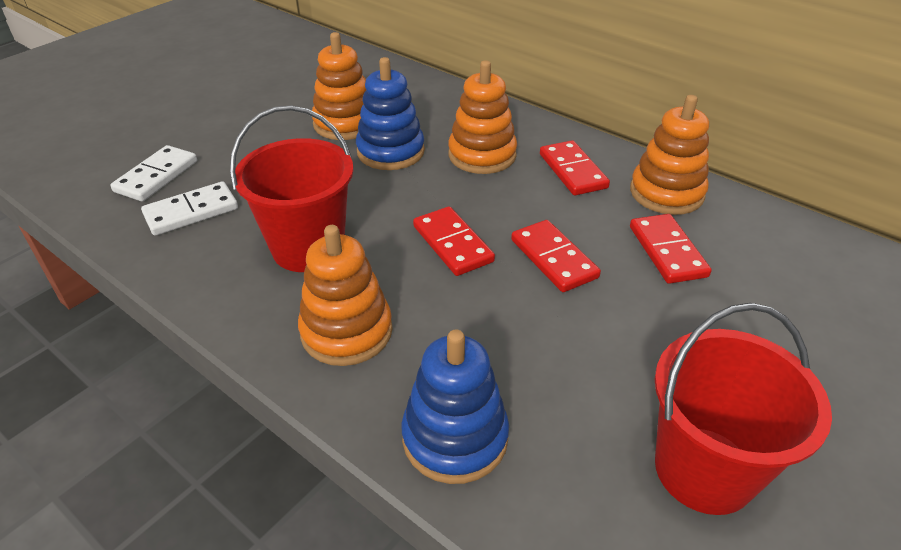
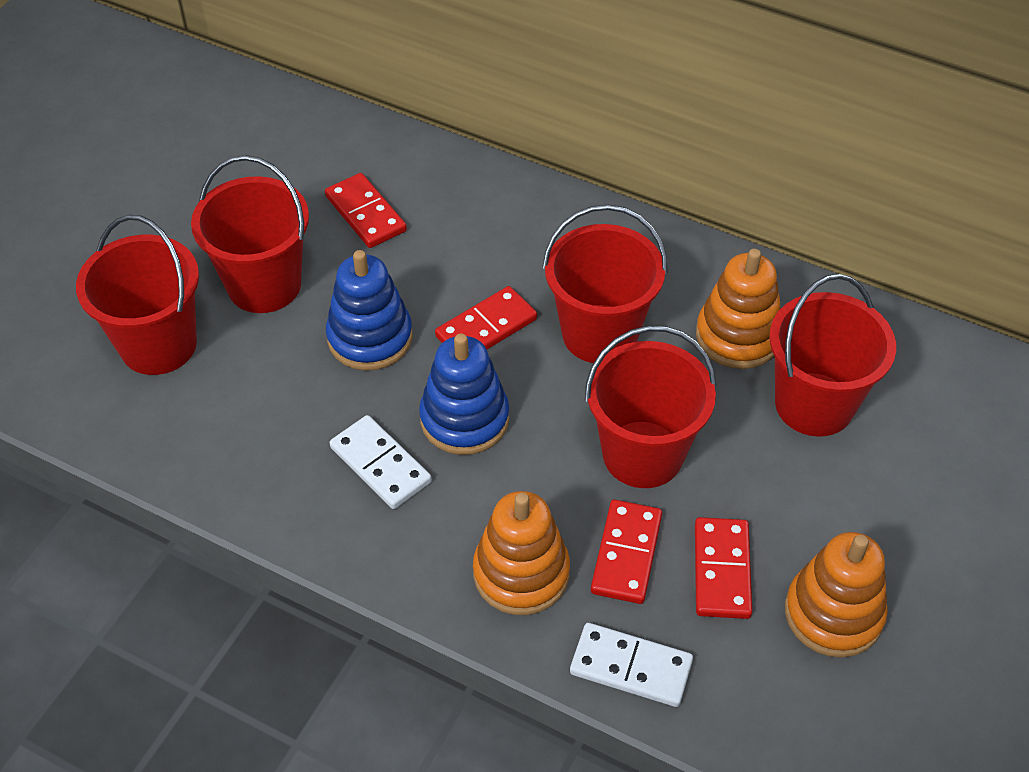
orange stacking toy: 4 -> 3
red bucket: 2 -> 5

